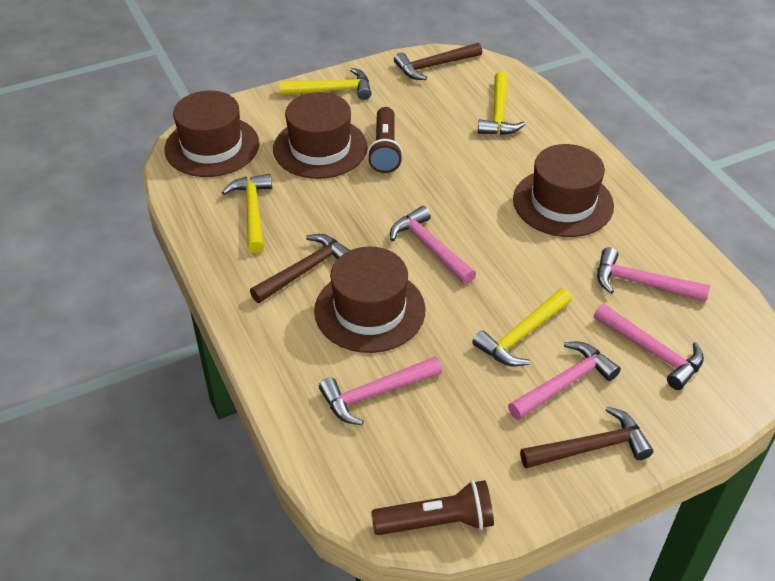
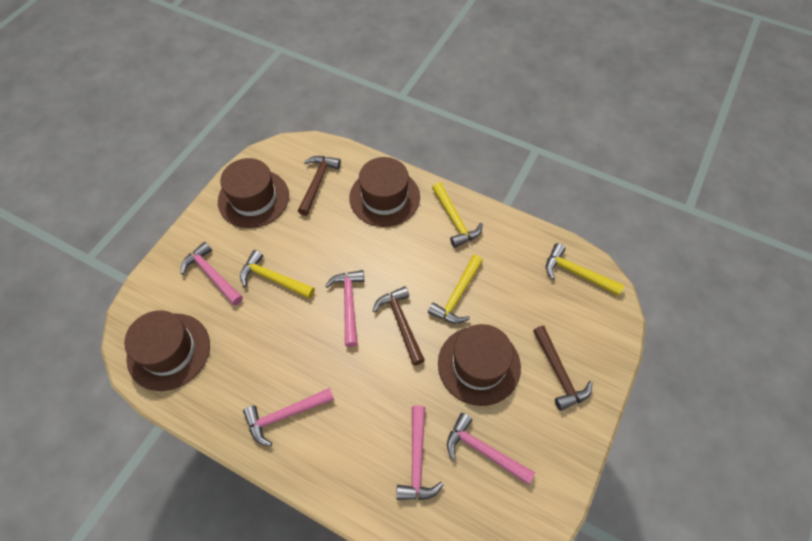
brown flashlight: 2 -> 0

